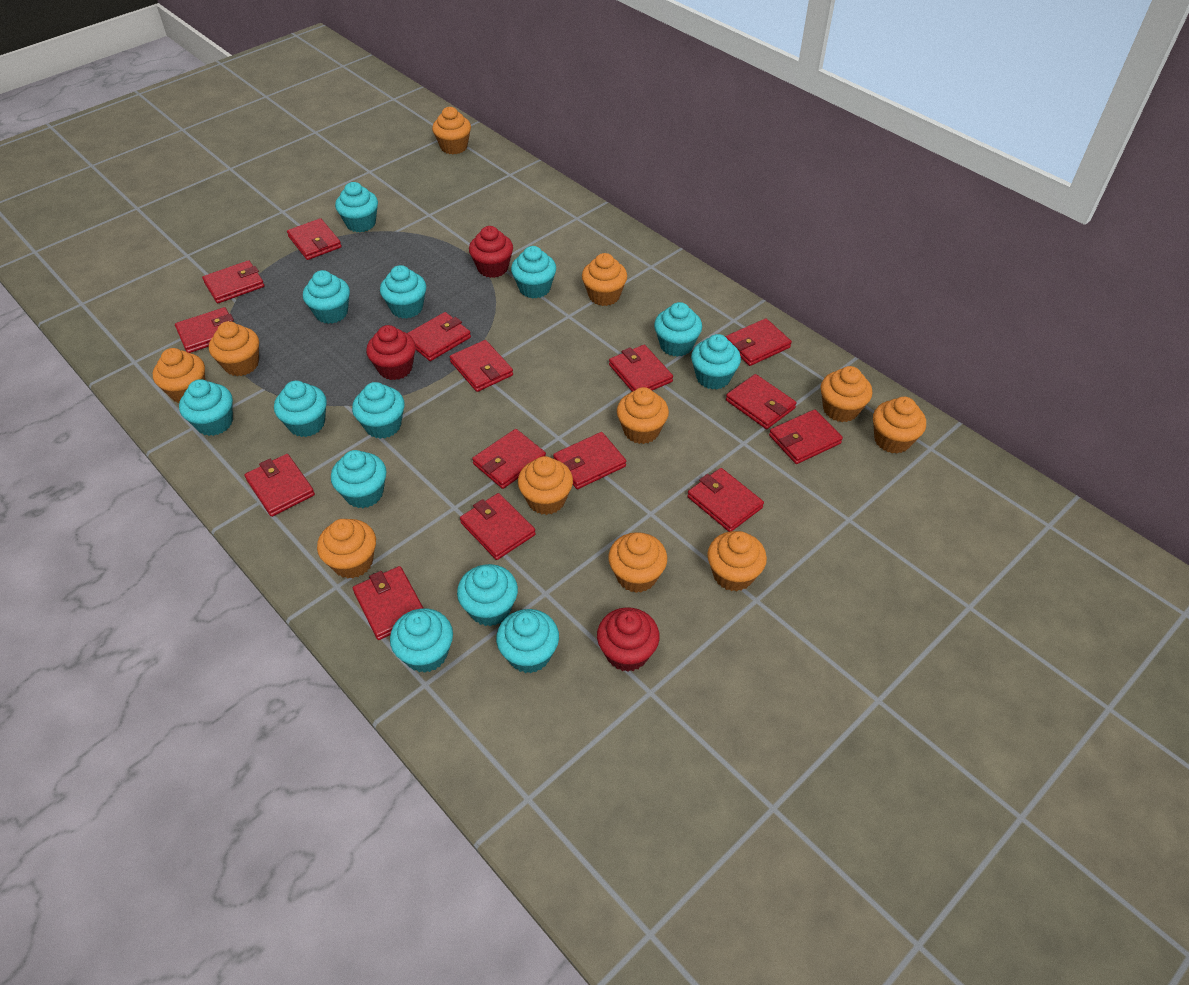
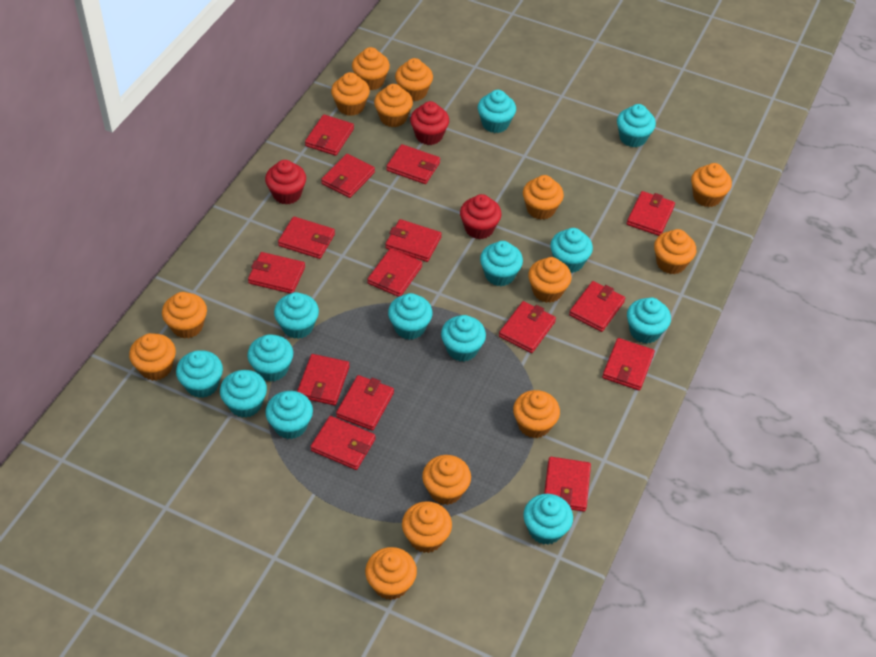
orange cupcake: 11 -> 14

